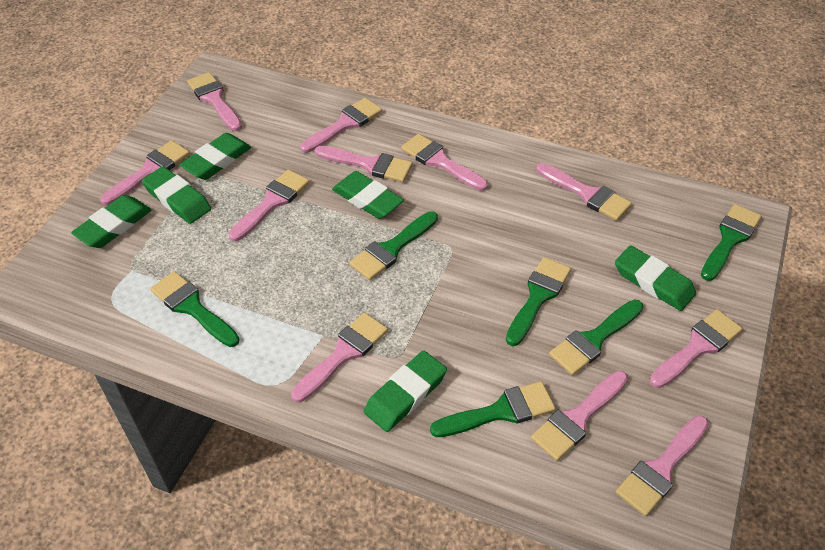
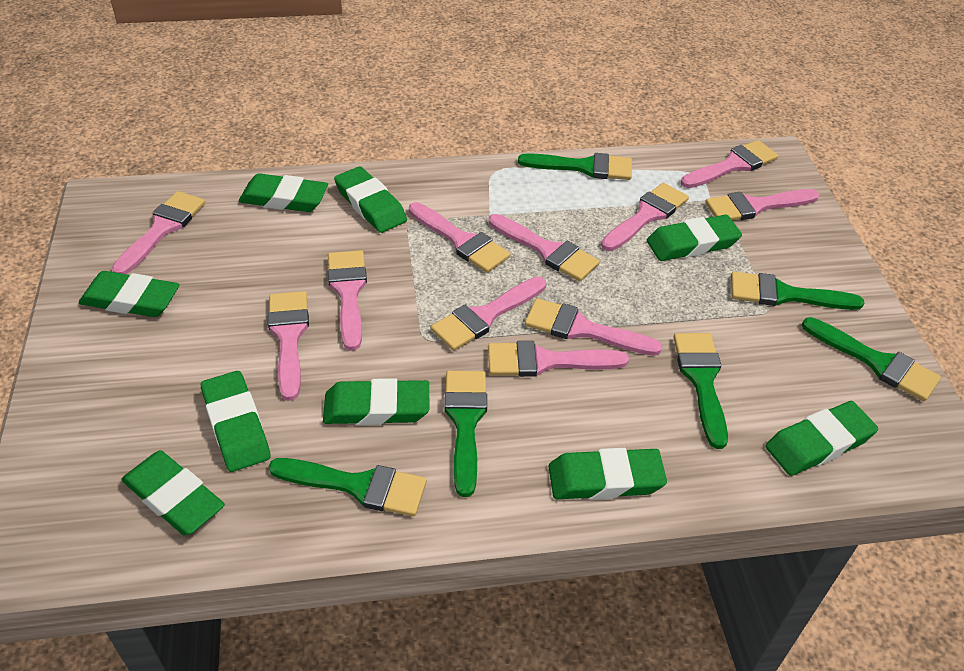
green eraser: 6 -> 9

